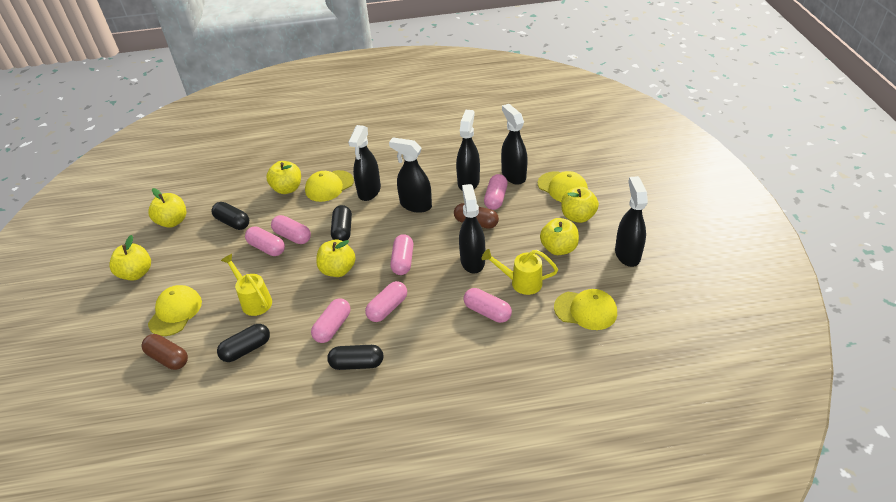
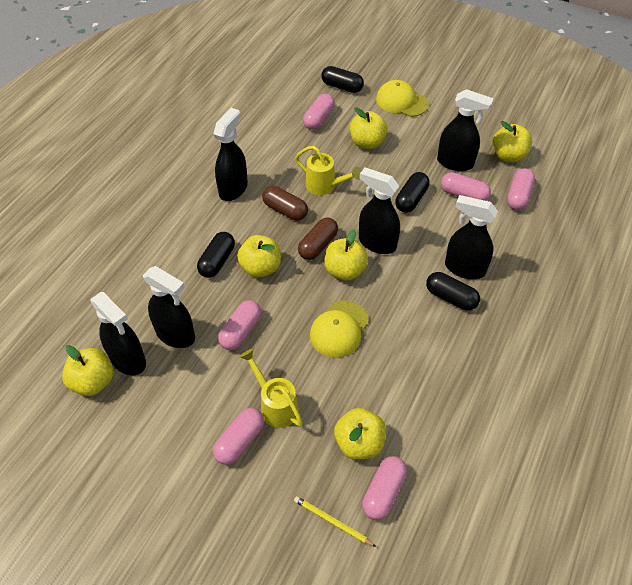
pink capsule: 7 -> 6
yellow cap: 4 -> 2
yellow pencil: 0 -> 1

